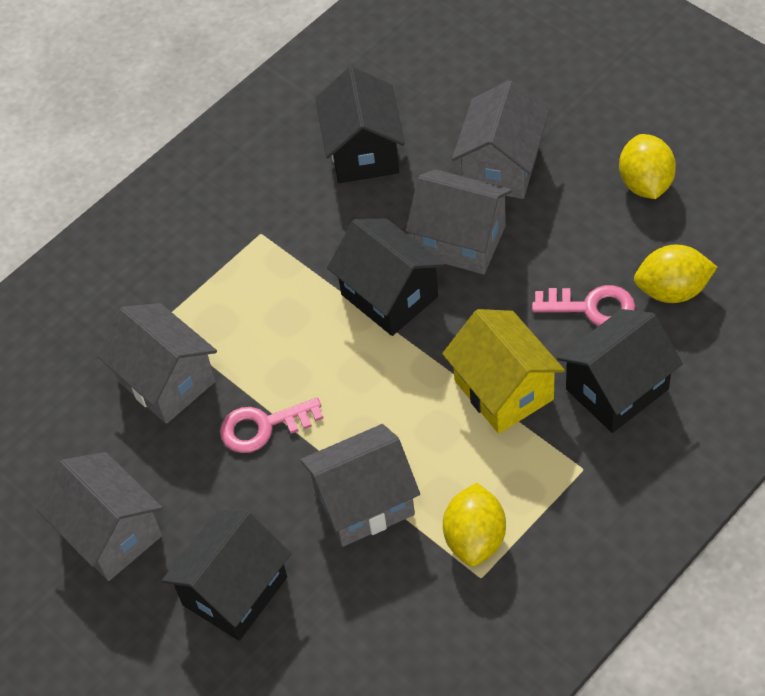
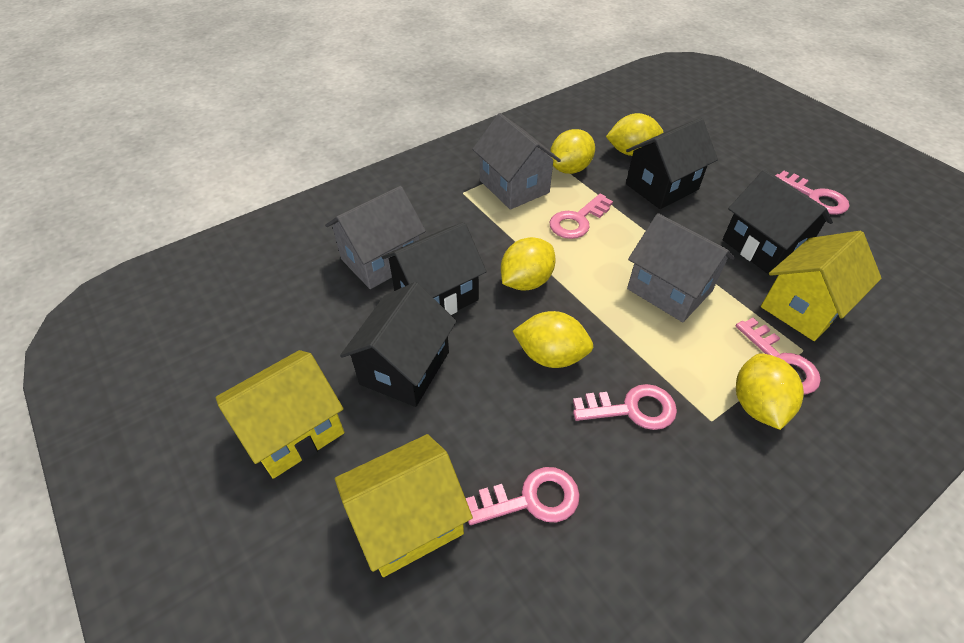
grey house: 5 -> 3
pink key: 2 -> 5
yellow house: 1 -> 3
yellow lemon: 3 -> 5

